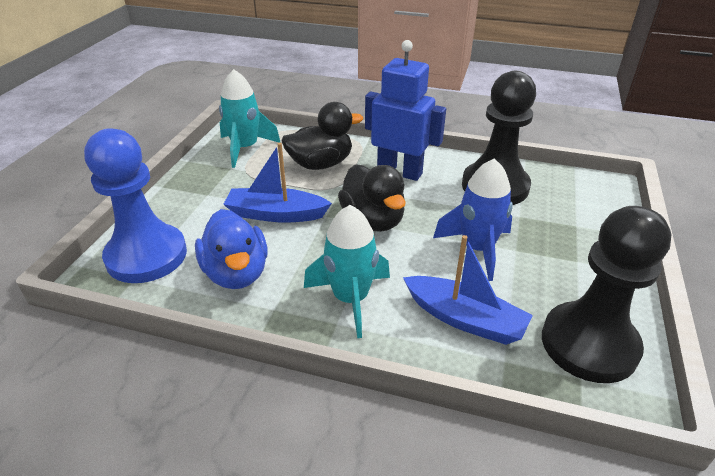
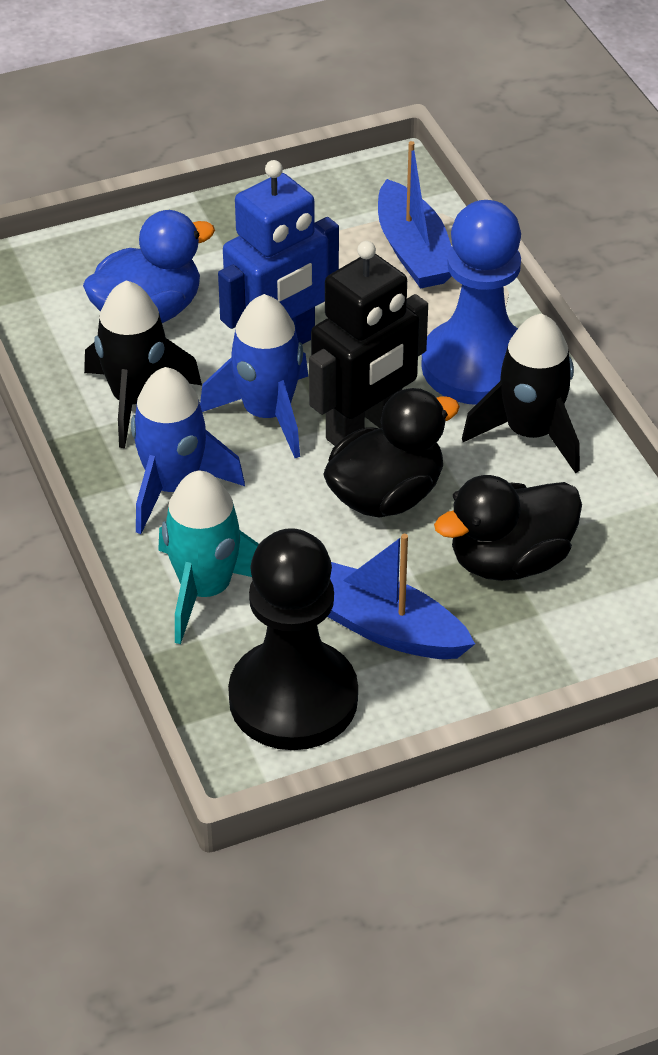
black pawn: 2 -> 1
black robot: 0 -> 1
black rocket: 0 -> 2
blue rocket: 1 -> 2
turquoise rocket: 2 -> 1

